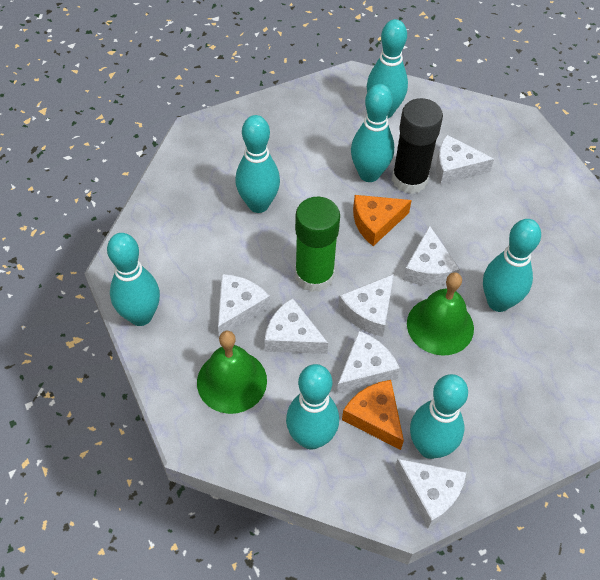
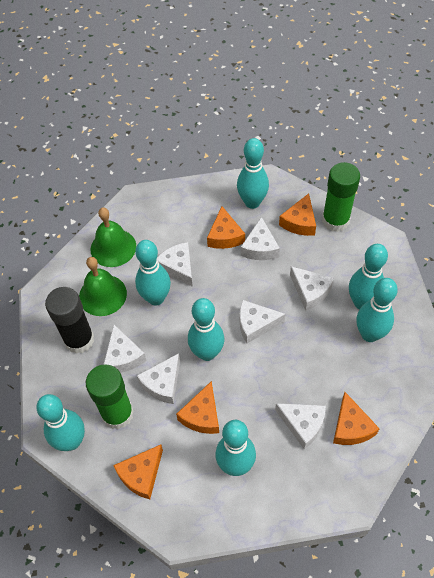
green glue stick: 1 -> 2
orange cheese: 2 -> 5

